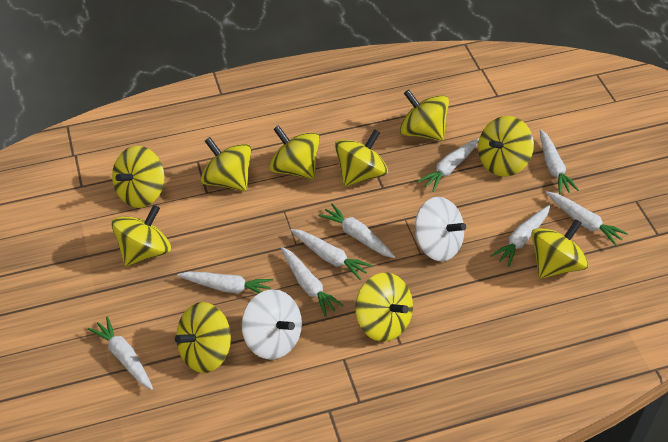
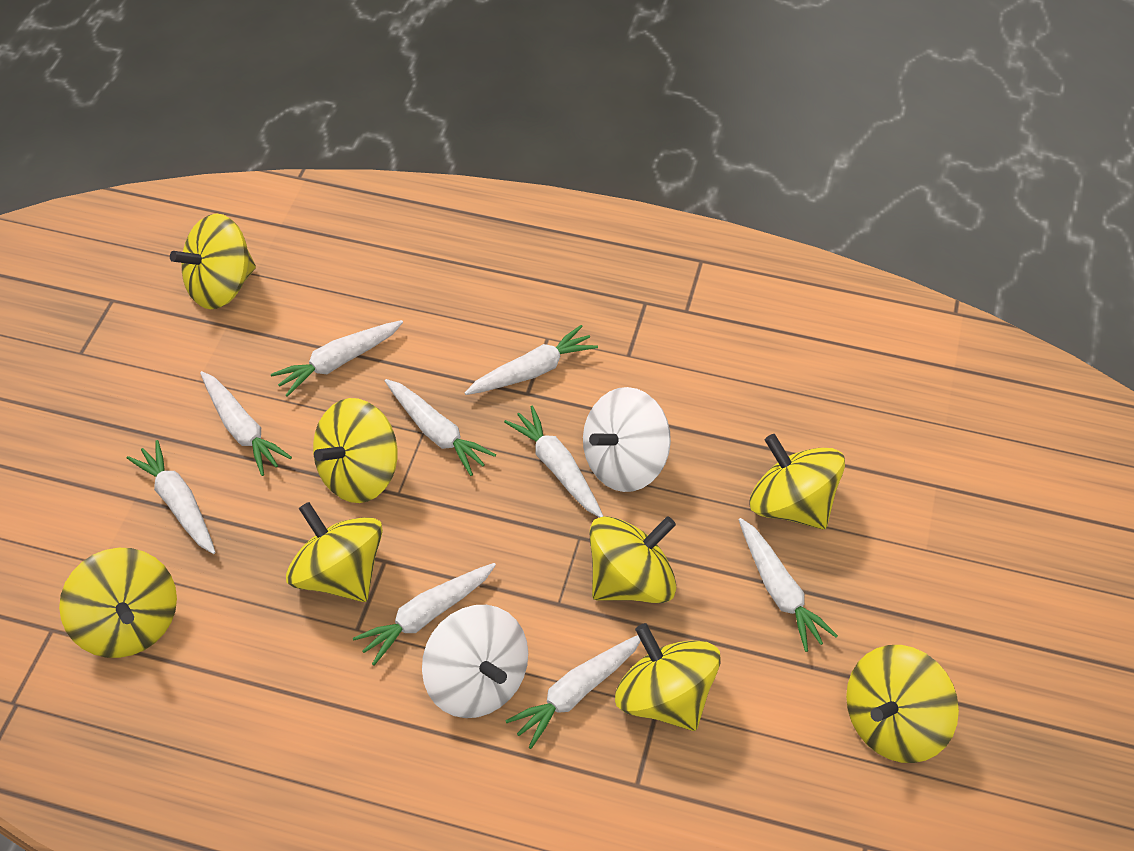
yellow spinning top: 10 -> 8

